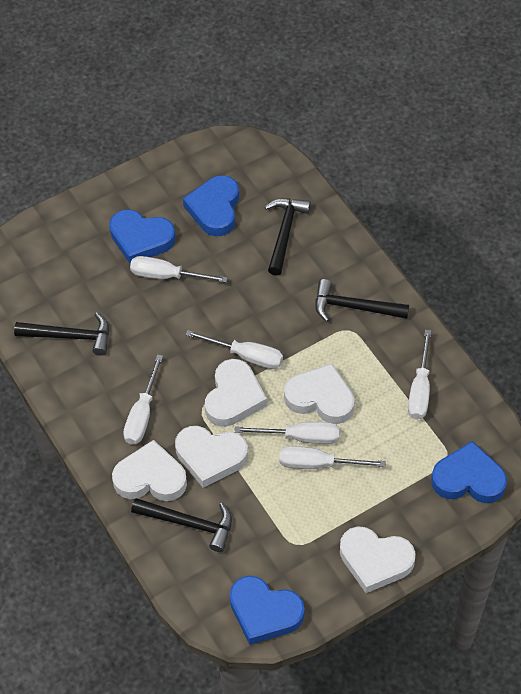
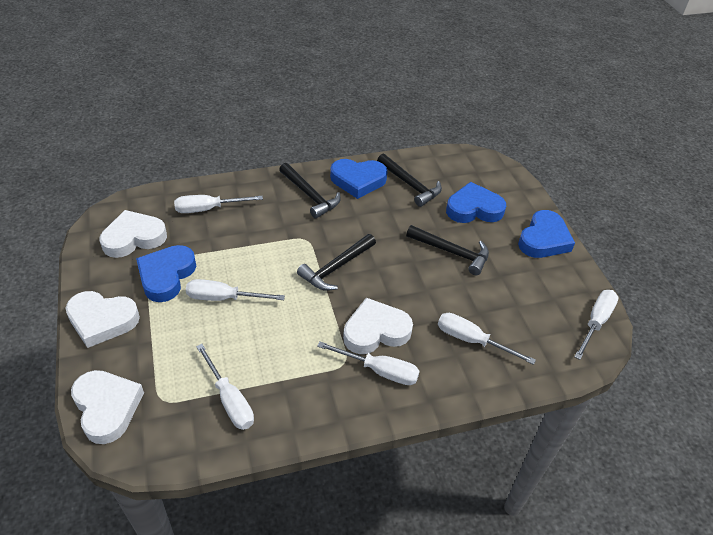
white heart: 5 -> 4

